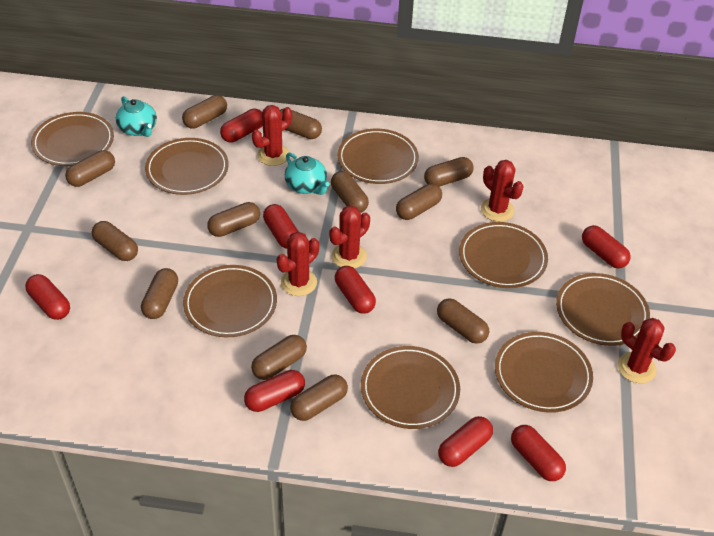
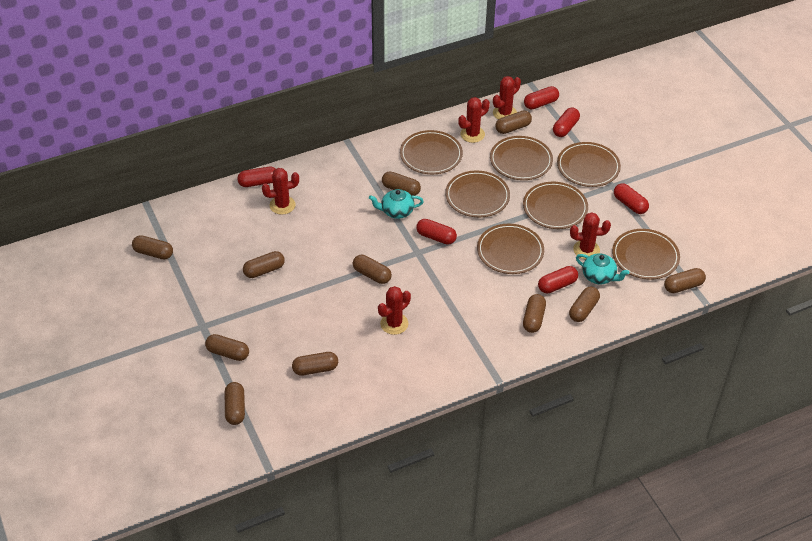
brown capsule: 12 -> 11
brown plate: 8 -> 7
red capsule: 8 -> 6

